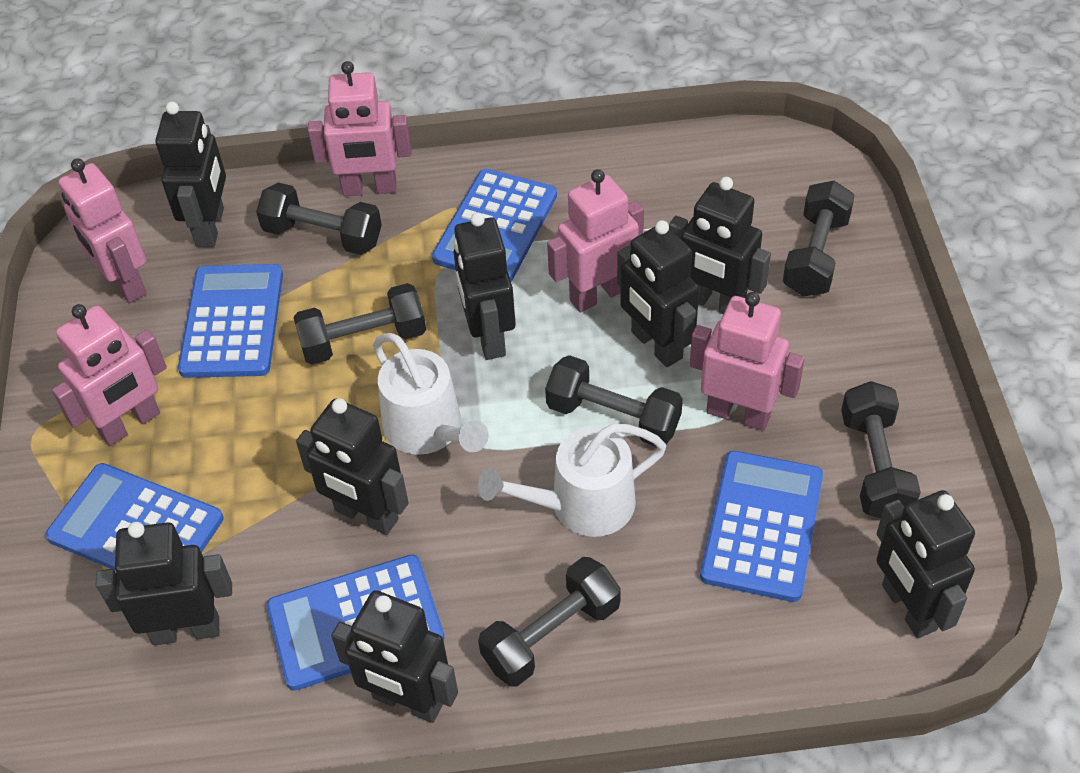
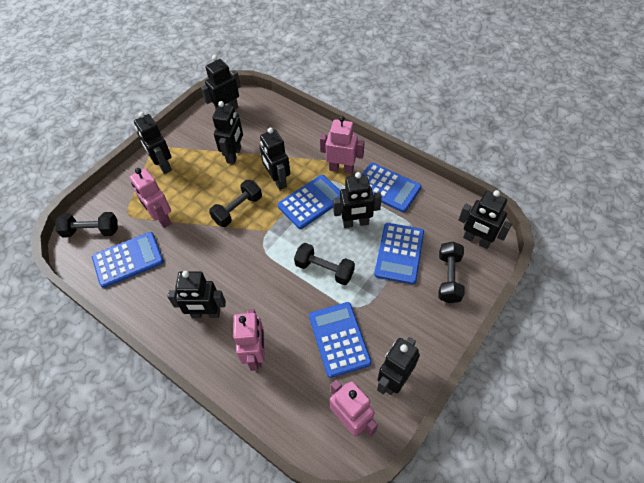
black dumbbell: 6 -> 4
pink robot: 5 -> 4
white watering can: 2 -> 0

